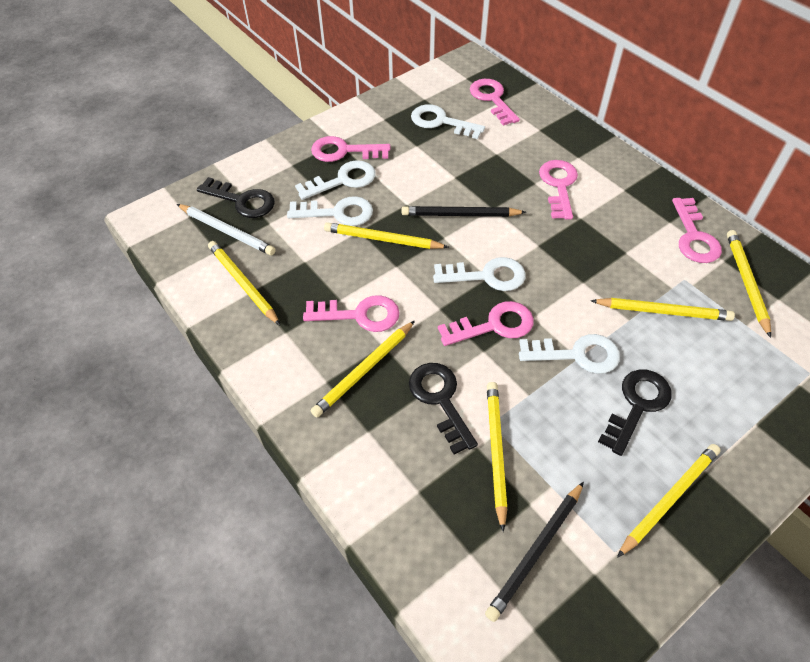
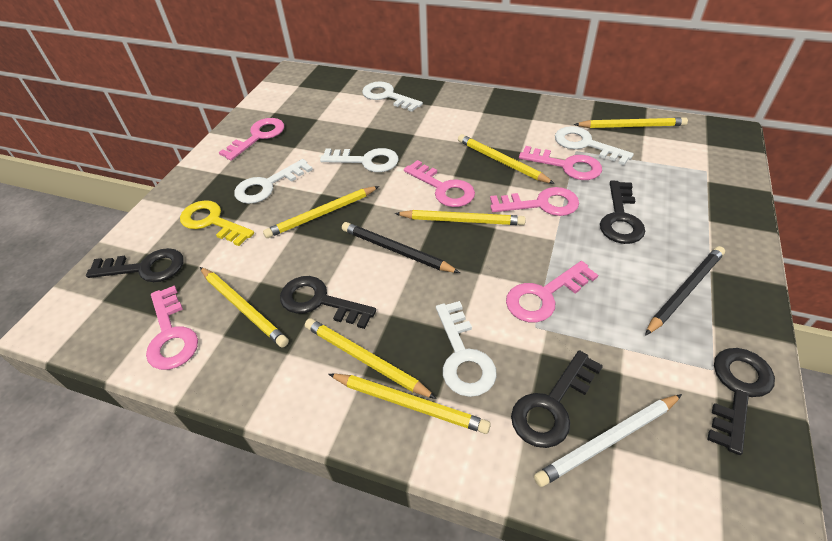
black key: 3 -> 5
yellow key: 0 -> 1

